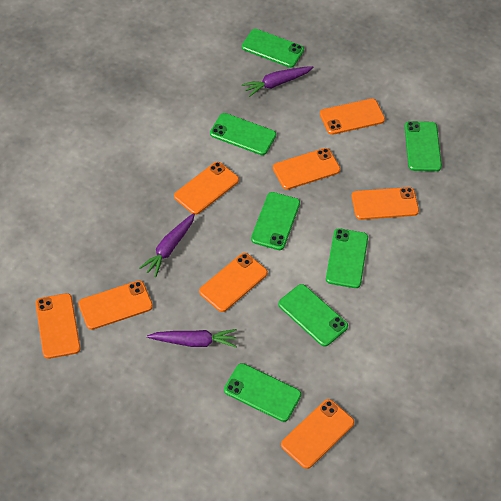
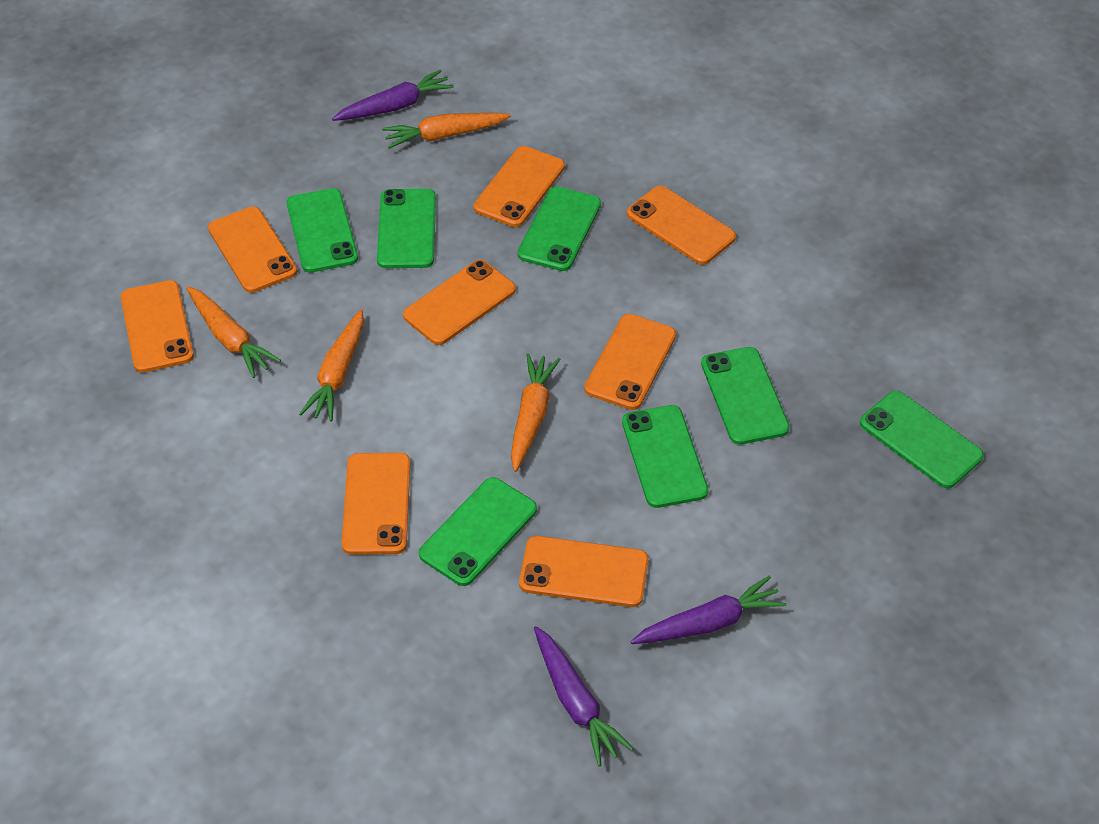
orange carrot: 0 -> 4

